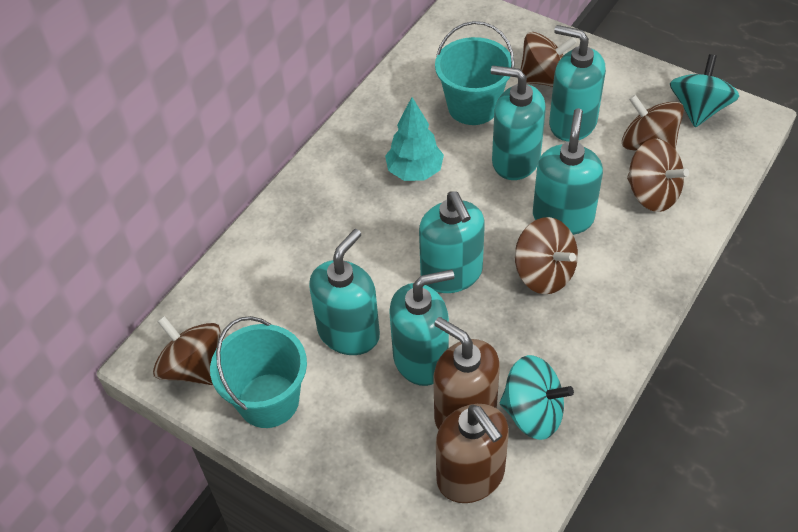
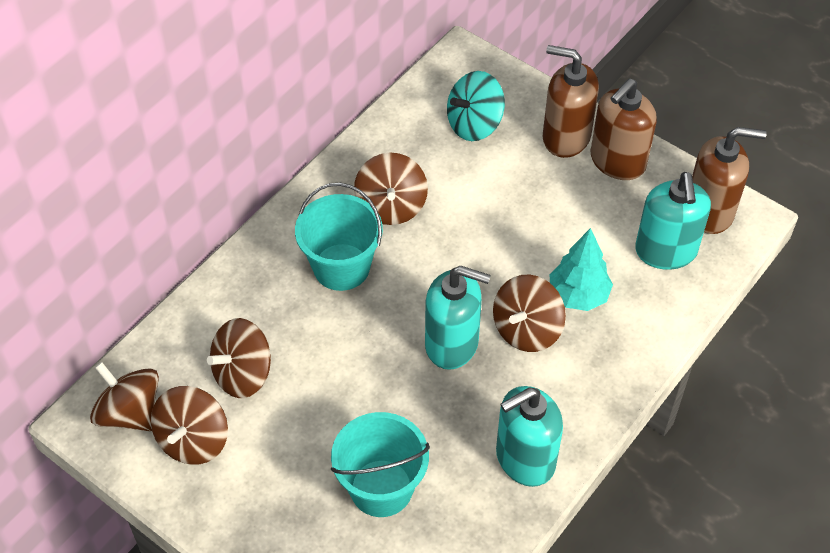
brown soap dispenser: 2 -> 3
turquoise soap dispenser: 6 -> 3
turquoise spinning top: 2 -> 1

